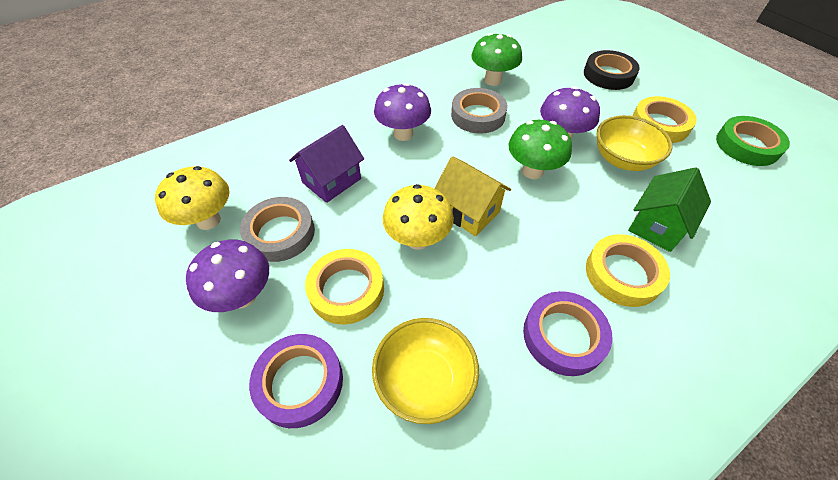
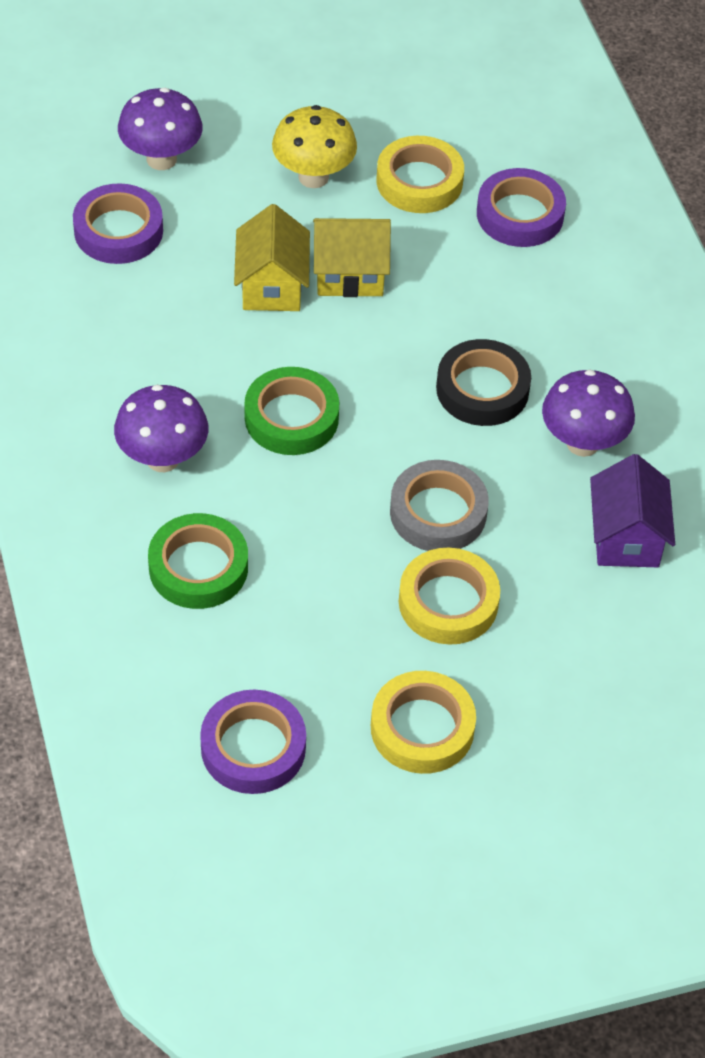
green house: 1 -> 0
green mushroom: 2 -> 0
green tape: 1 -> 2
grey tape: 2 -> 1
purple tape: 2 -> 3
yellow bowl: 2 -> 0
yellow house: 1 -> 2
yellow mushroom: 2 -> 1

